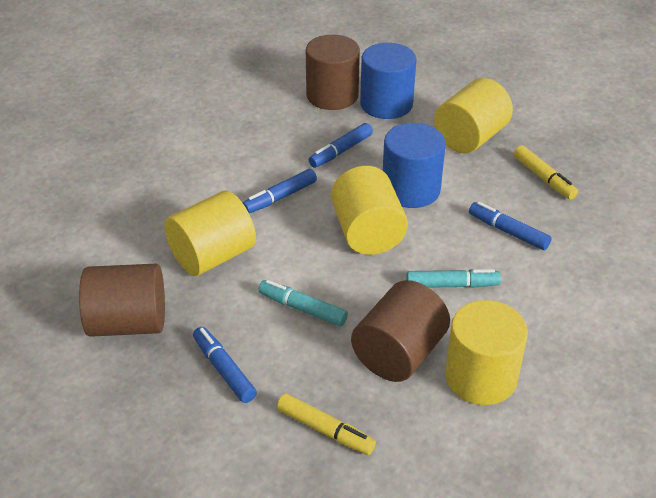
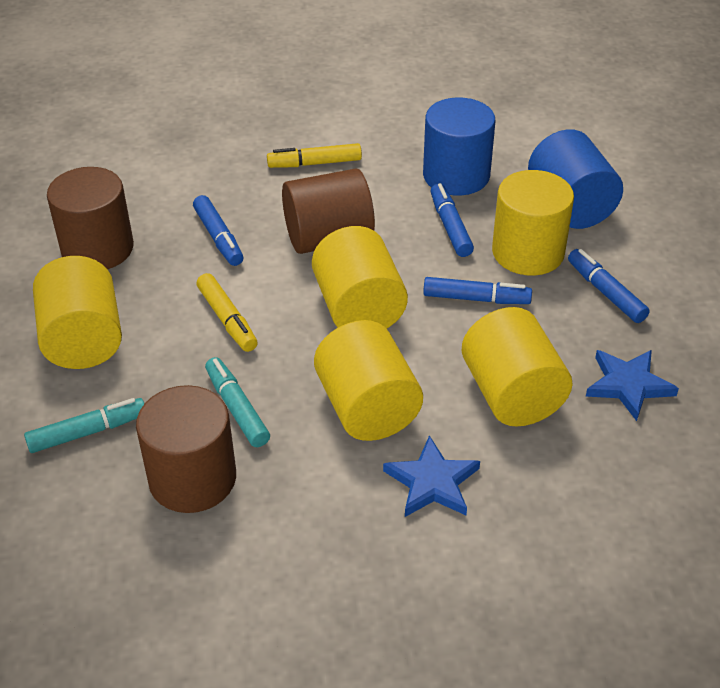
blue star: 0 -> 2
yellow cylinder: 4 -> 5

